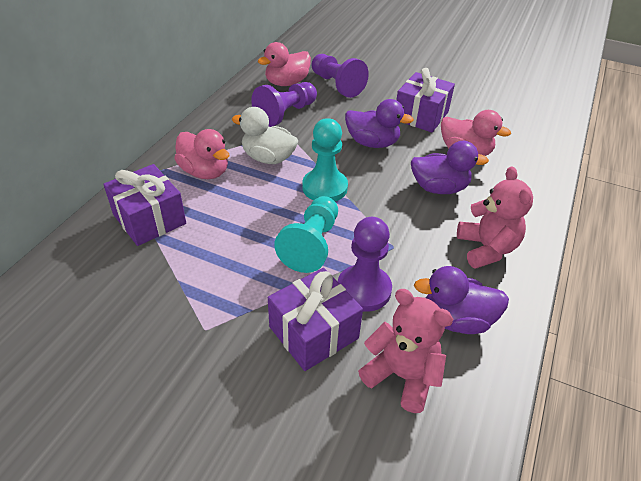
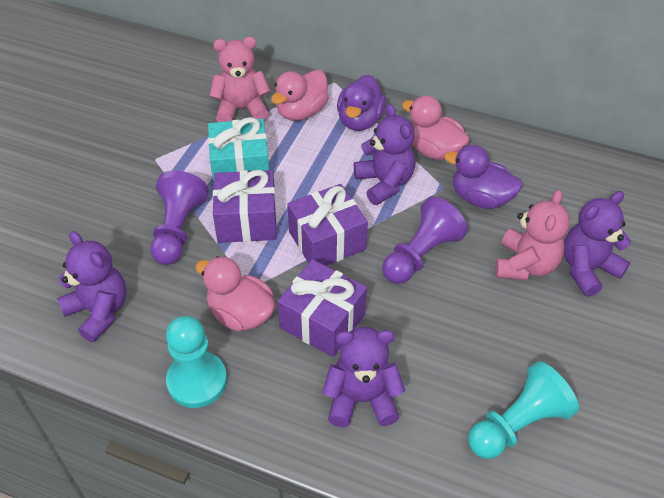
purple duck: 3 -> 2
purple pawn: 3 -> 2
purple teddy bear: 0 -> 4
turquoise gift: 0 -> 1
white duck: 1 -> 0

